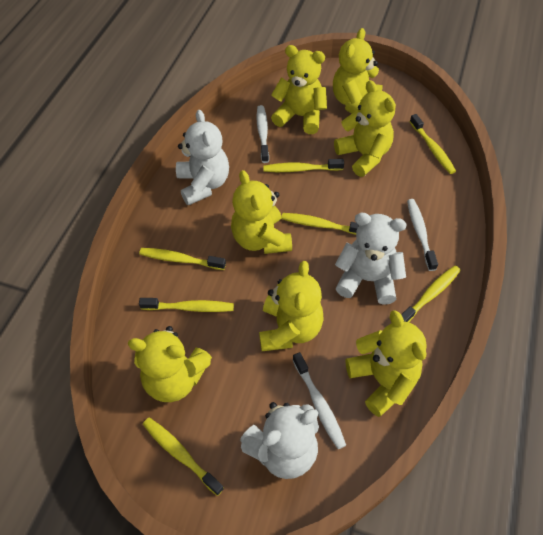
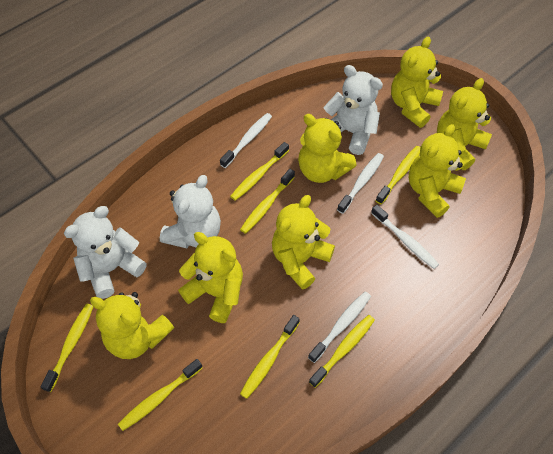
white toothbrush: 3 -> 4

